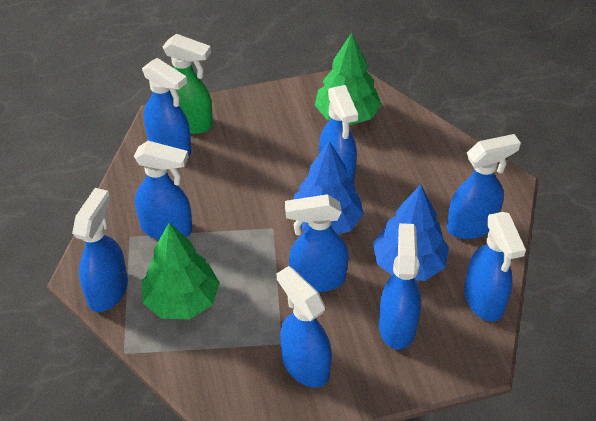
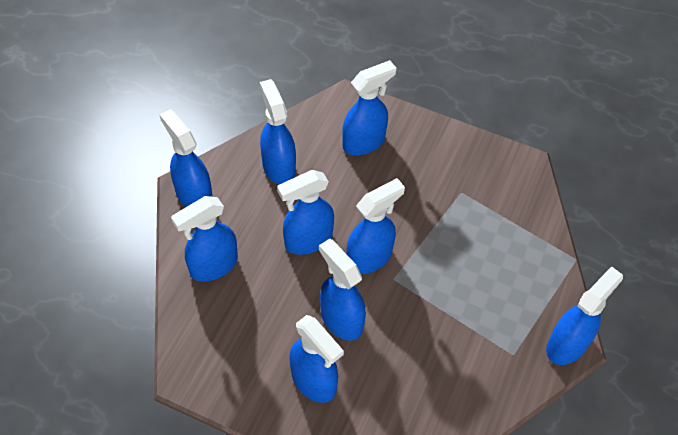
blue tree: 2 -> 0
green spray bottle: 1 -> 0
green tree: 2 -> 0

